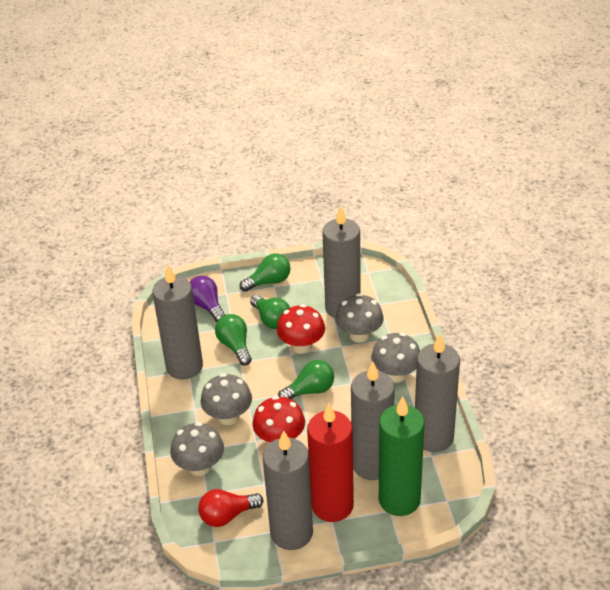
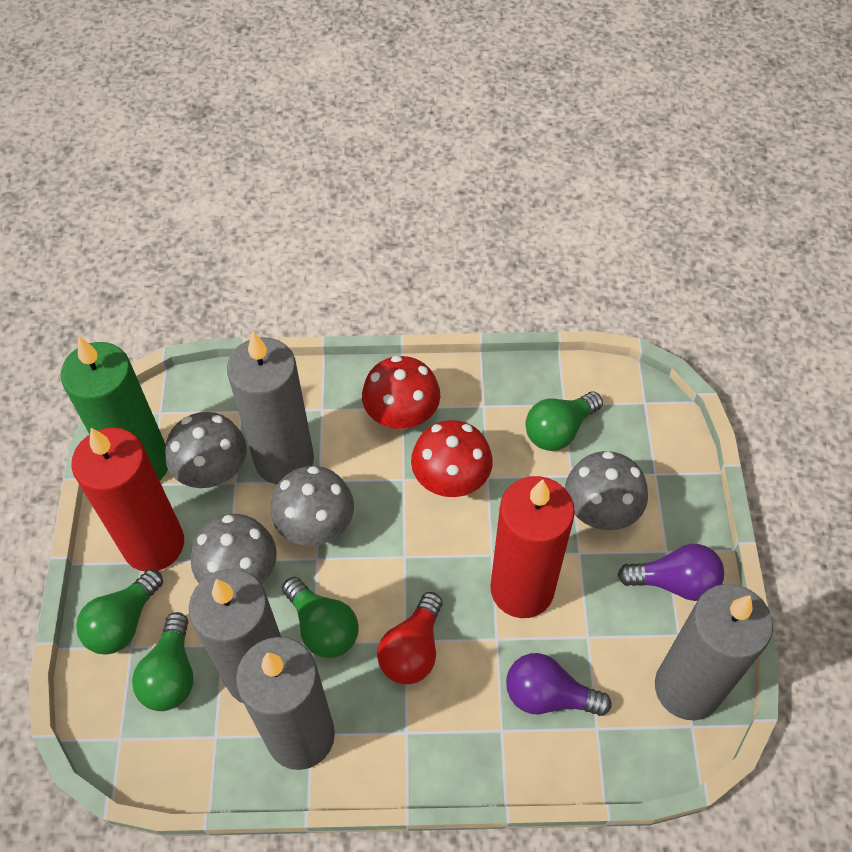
grey candle: 5 -> 4
purple light bulb: 1 -> 2
red candle: 1 -> 2

